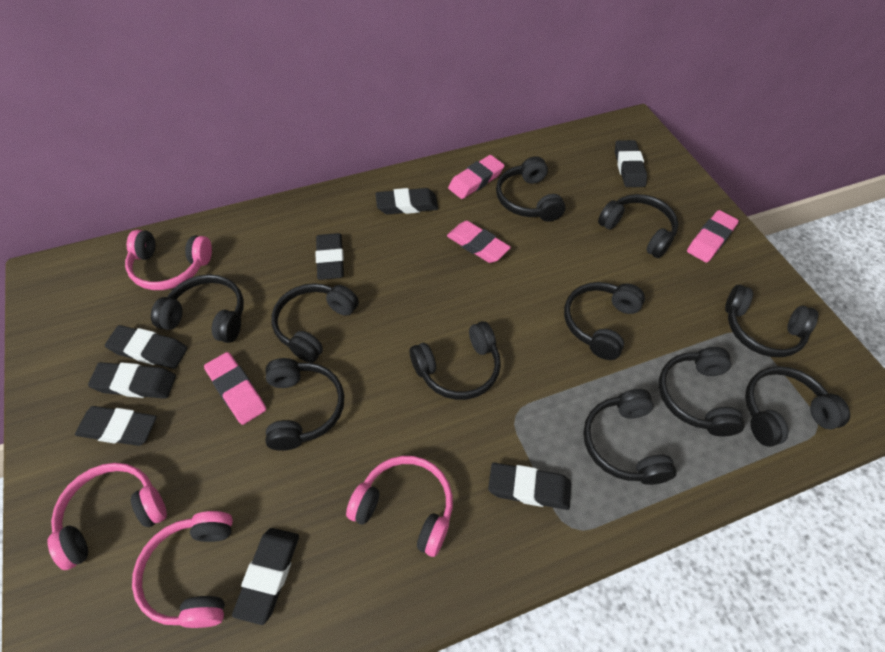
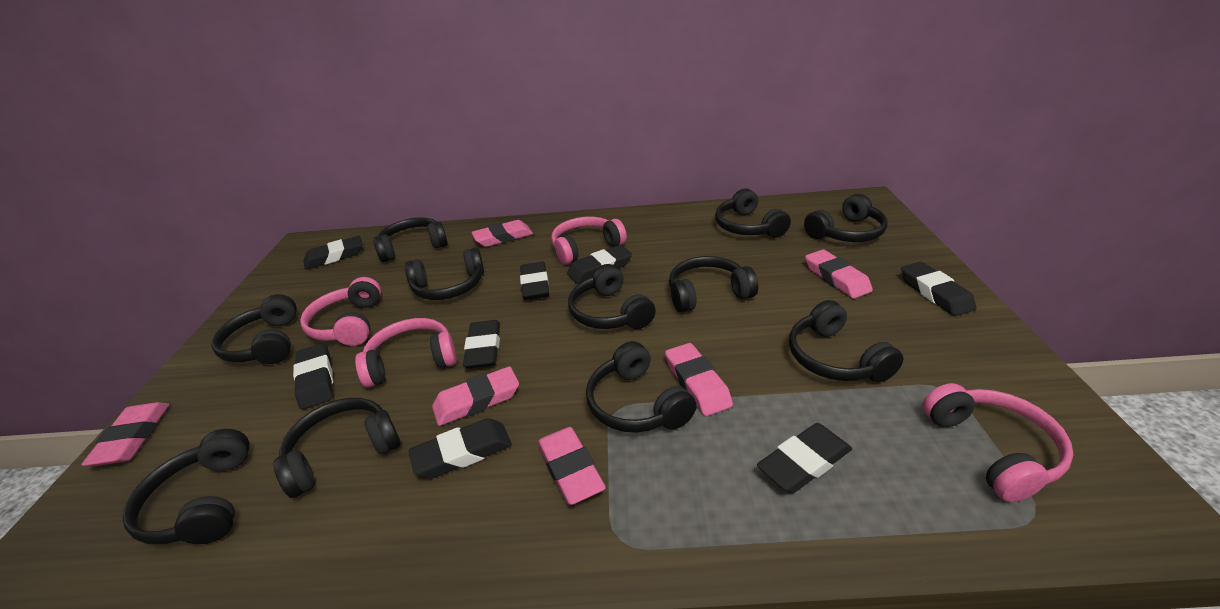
pink eraser: 4 -> 6

